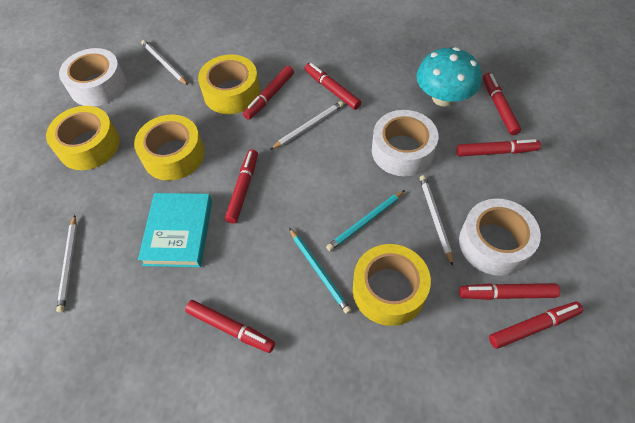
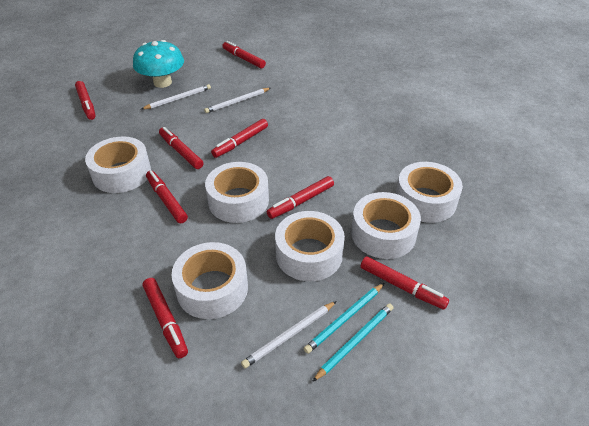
turquoise book: 1 -> 0
white pencil: 4 -> 3
white tape: 3 -> 6
yellow tape: 4 -> 0

